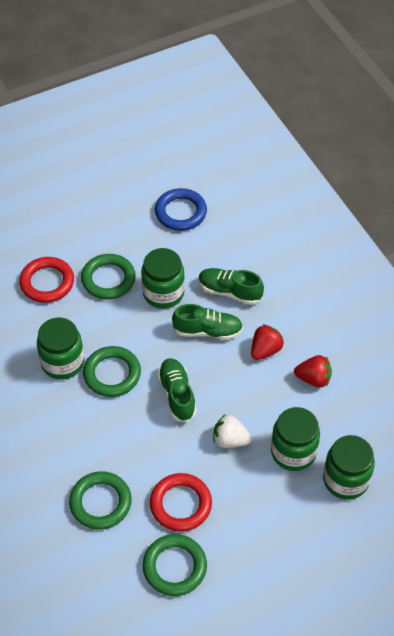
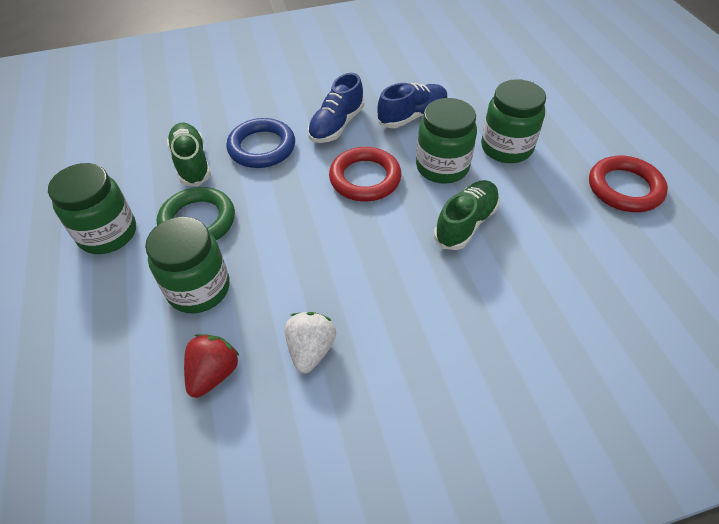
blue shoe: 0 -> 2
green ring: 4 -> 1
green shoe: 3 -> 2
red strawberry: 2 -> 1

